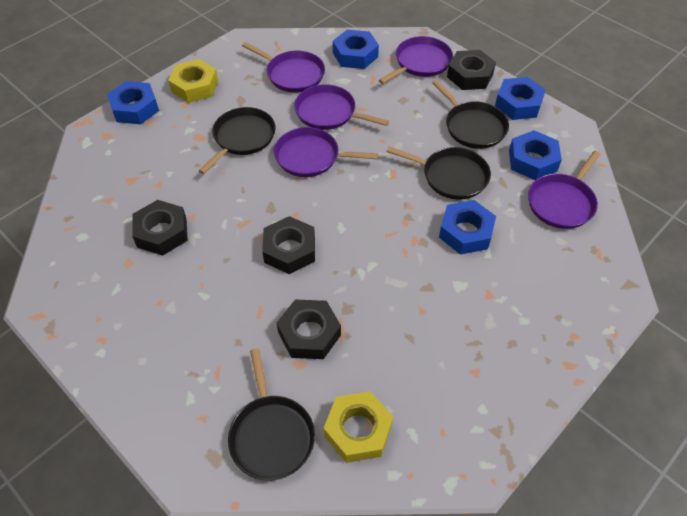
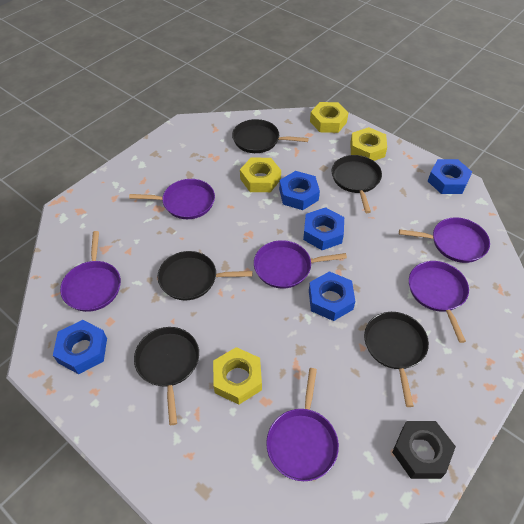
black nut: 4 -> 1
black pan: 4 -> 5
purple pan: 5 -> 6
yellow nut: 2 -> 4

